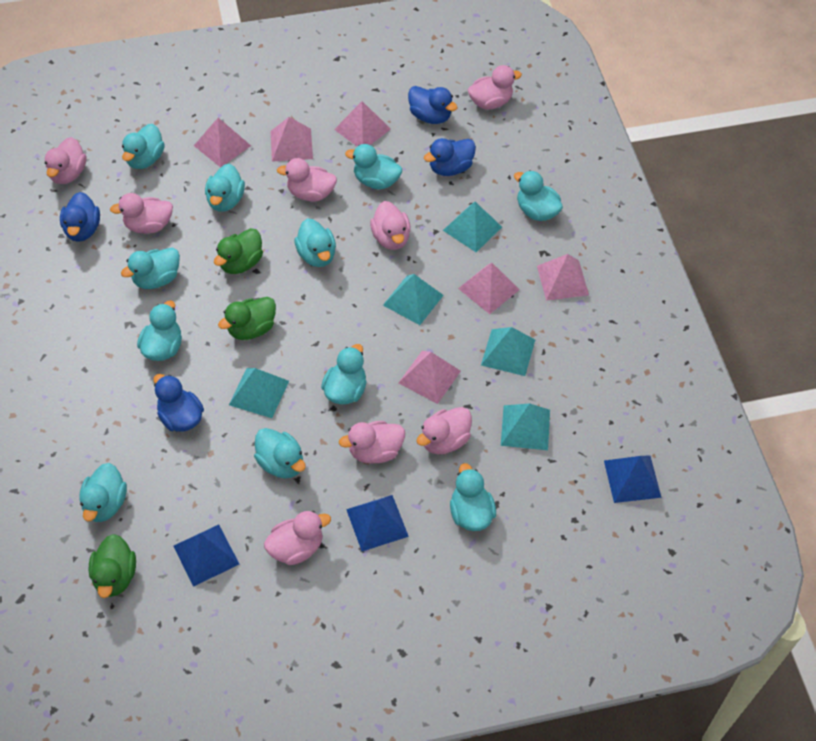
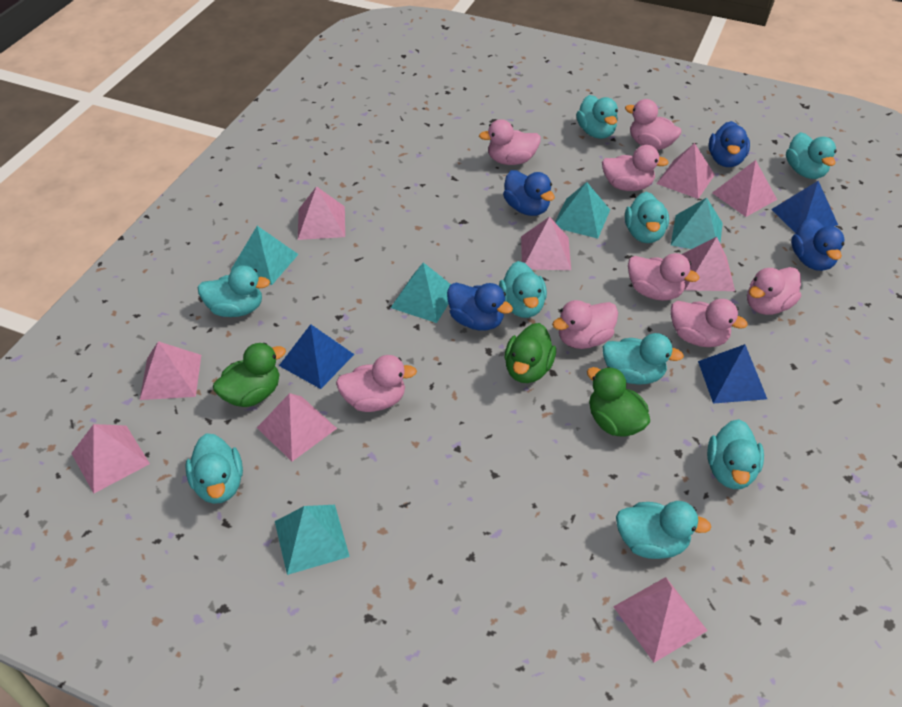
pink pyramid: 6 -> 9
turquoise duck: 11 -> 9

